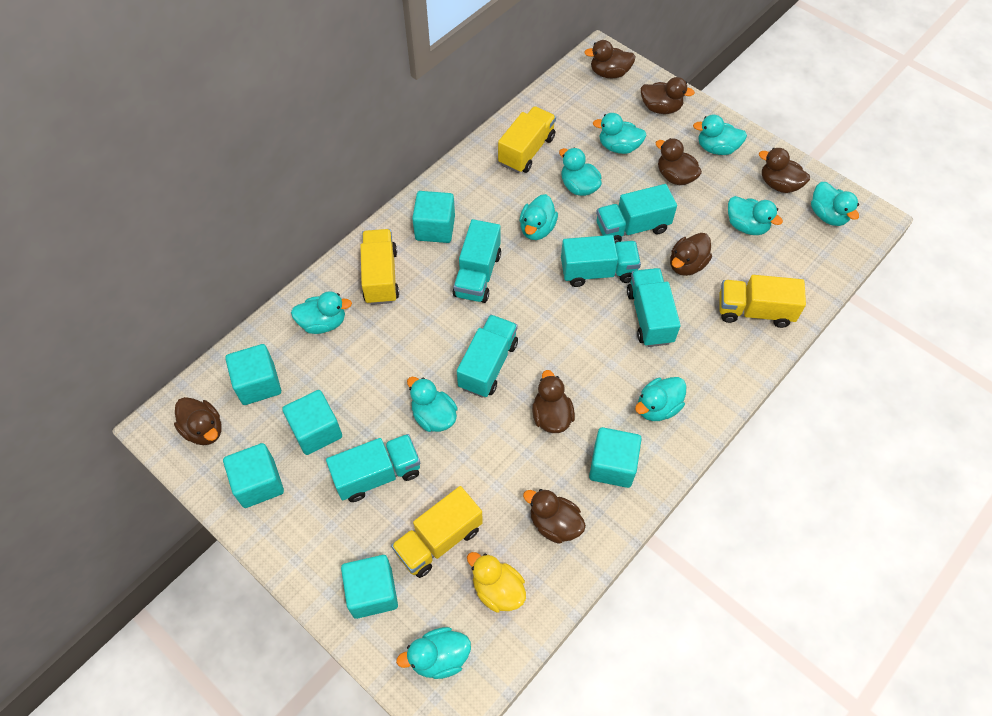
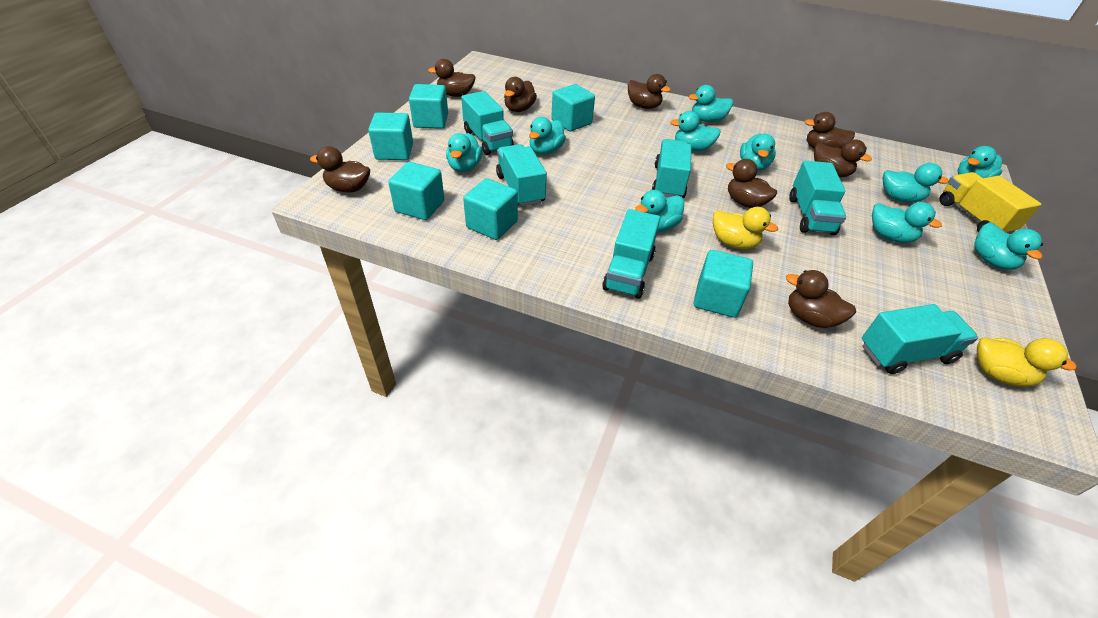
yellow duck: 1 -> 2
yellow truck: 4 -> 1

